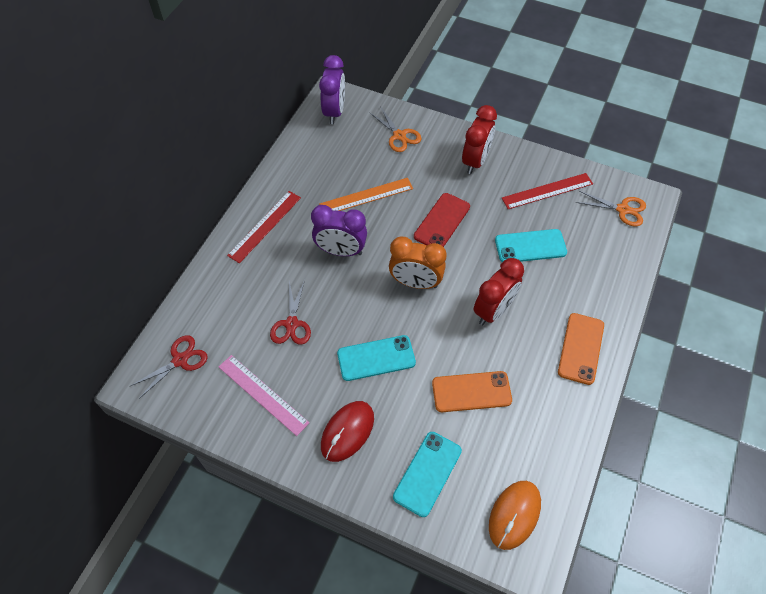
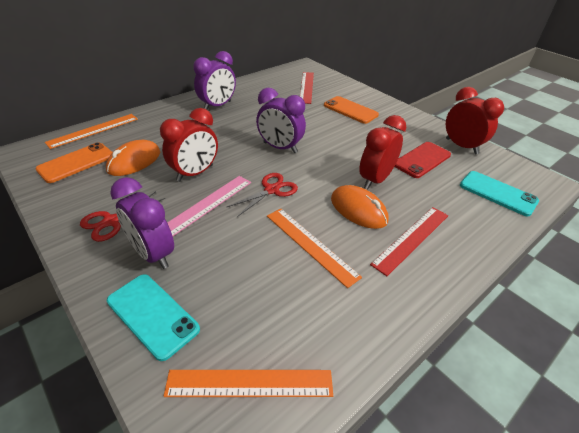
orange clock: 1 -> 0
orange mouse: 1 -> 2
orange ruler: 1 -> 3
orange scissors: 2 -> 0
purple clock: 2 -> 3
red clock: 2 -> 3
red mouse: 1 -> 0
turquoise phone: 3 -> 2

